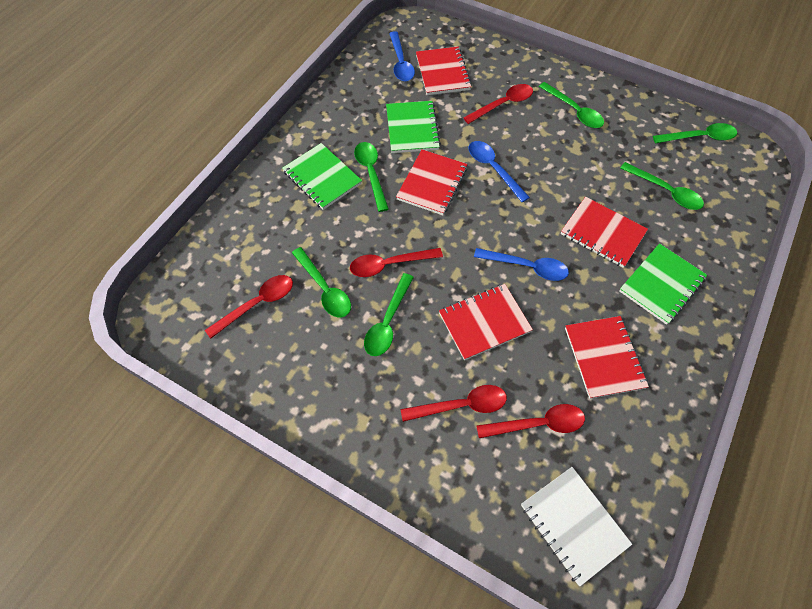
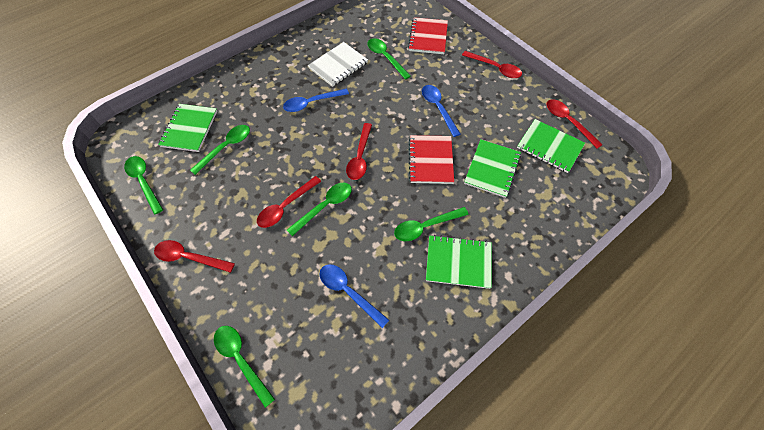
green notebook: 3 -> 4
red notebook: 5 -> 2

